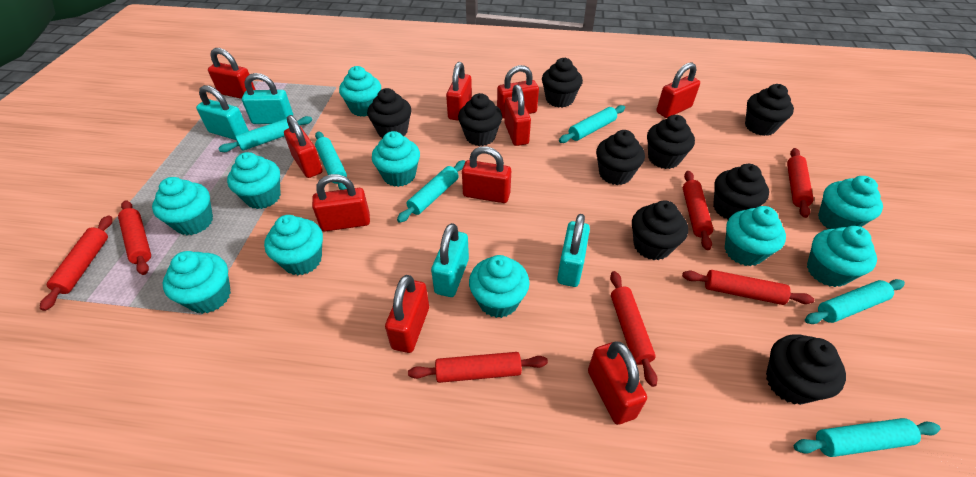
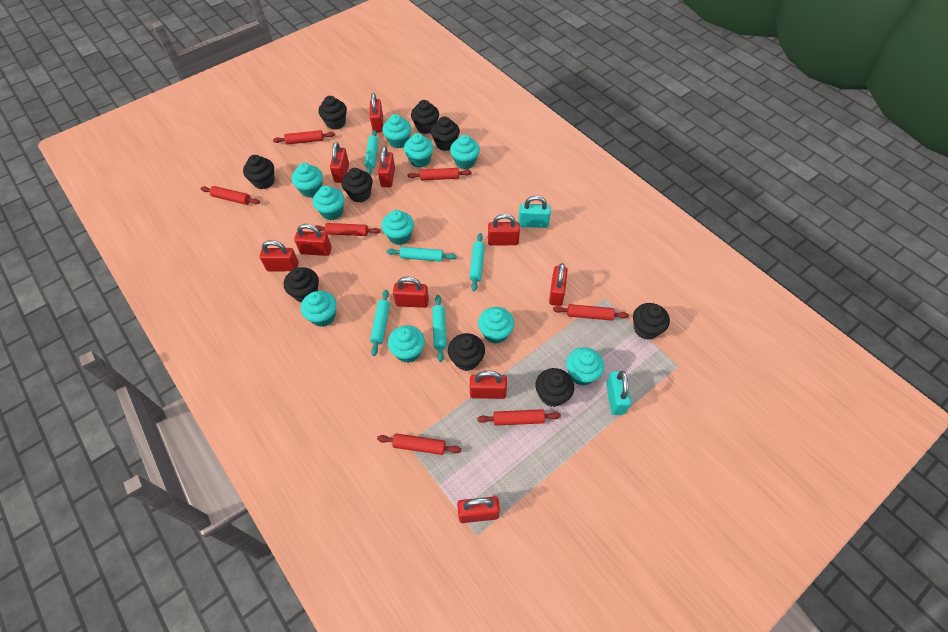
turquoise padlock: 4 -> 2
turquoise rolling pin: 6 -> 5

